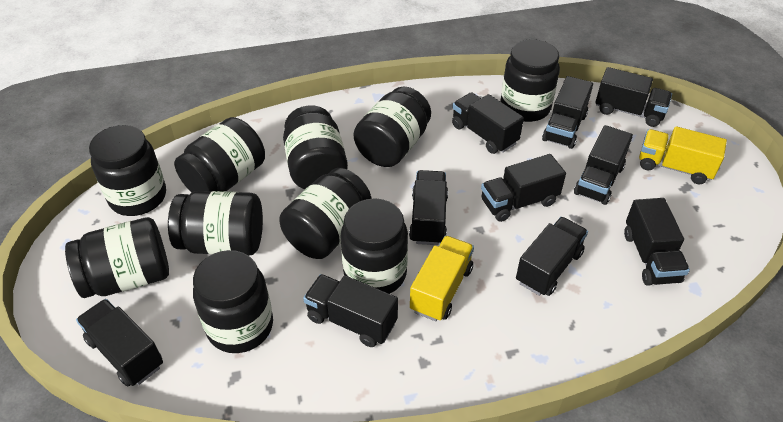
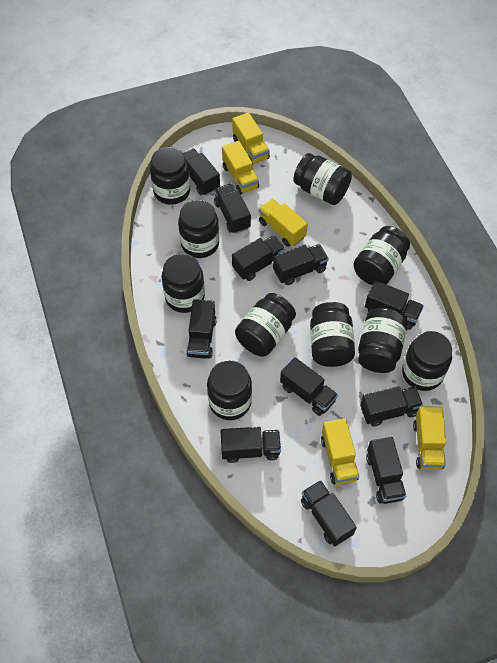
black truck: 10 -> 11
yellow truck: 2 -> 5

